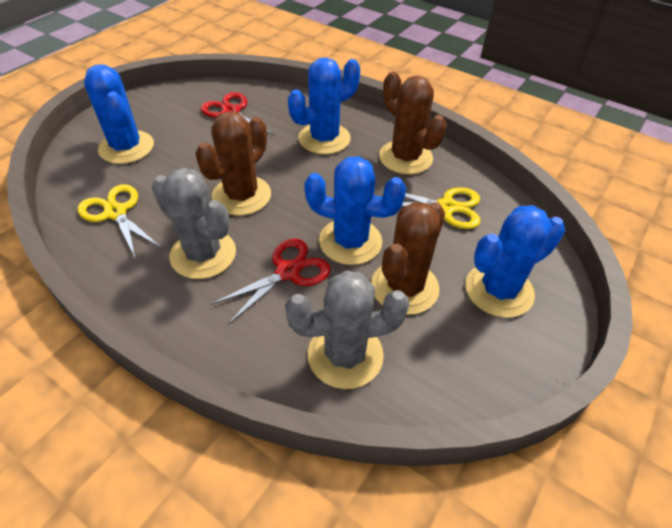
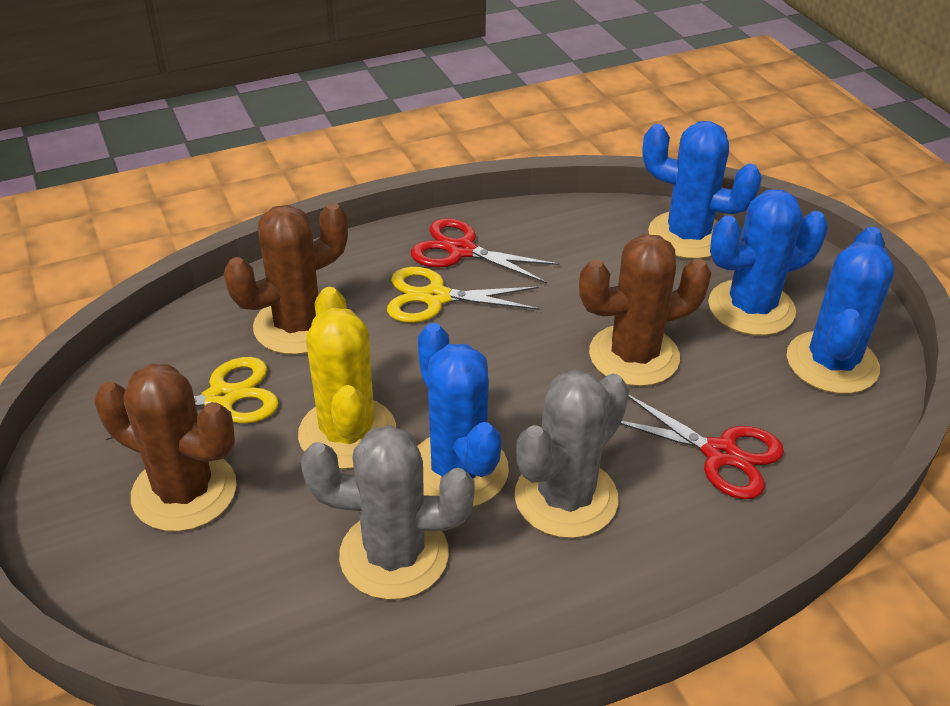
yellow cactus: 0 -> 1

